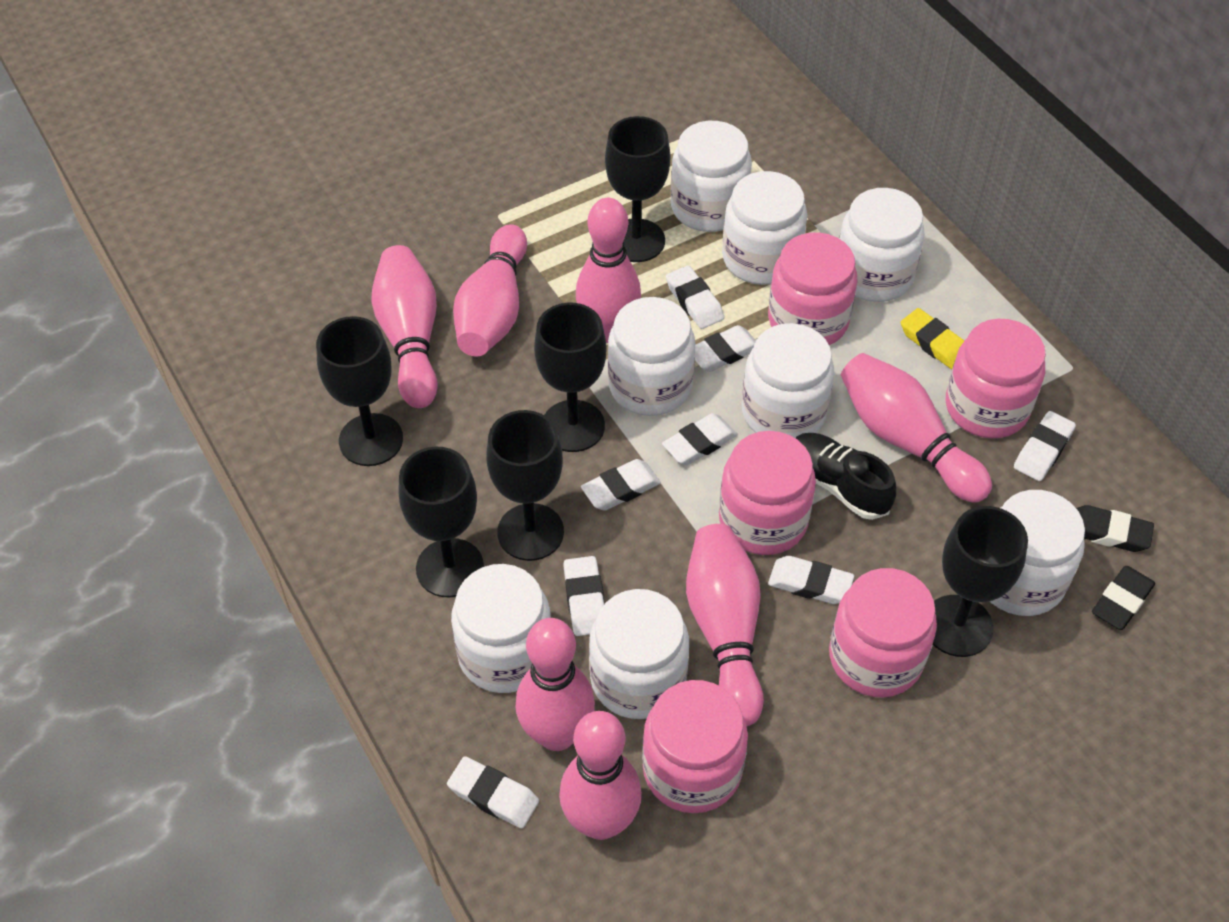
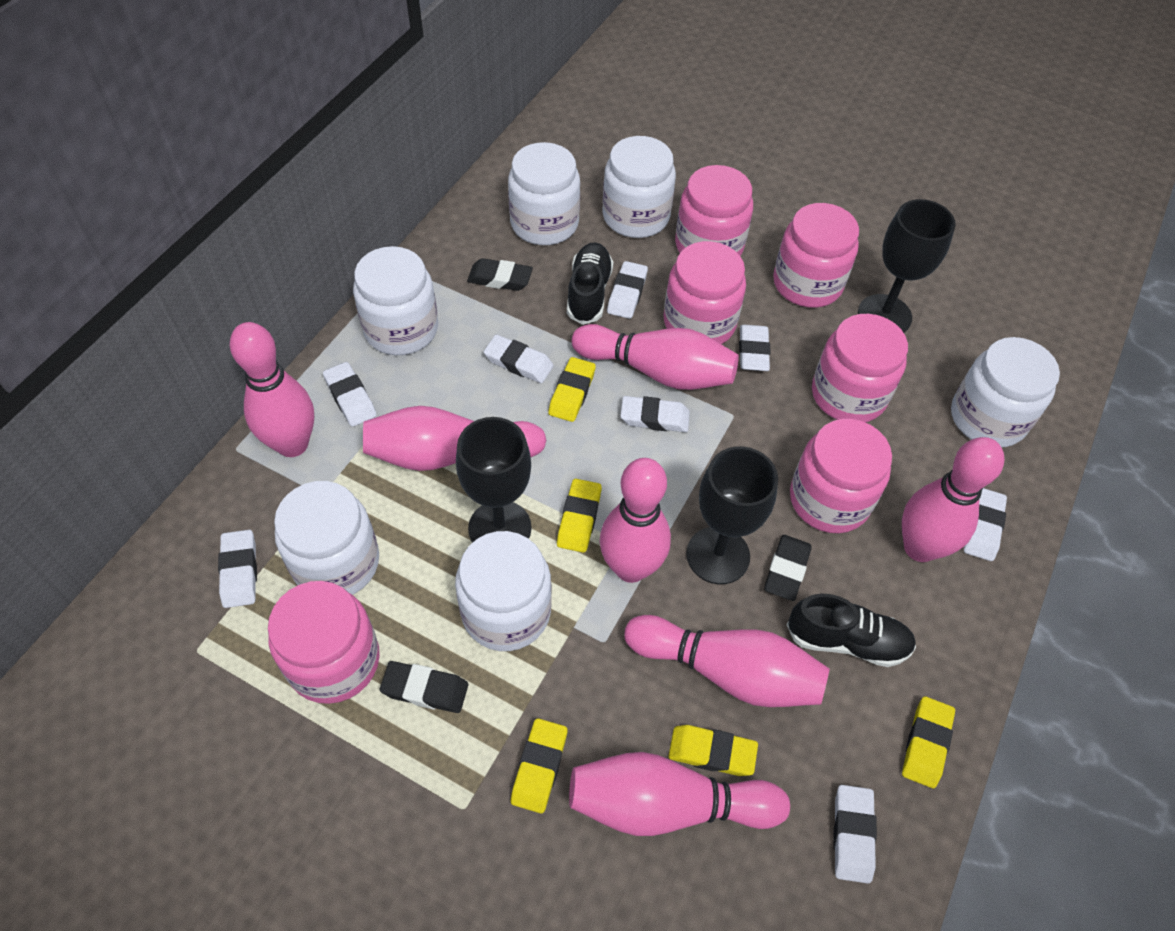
black eraser: 2 -> 3
black goblet: 6 -> 3
black shoe: 1 -> 2
pink jar: 5 -> 6
white jar: 8 -> 6
yellow eraser: 1 -> 5

